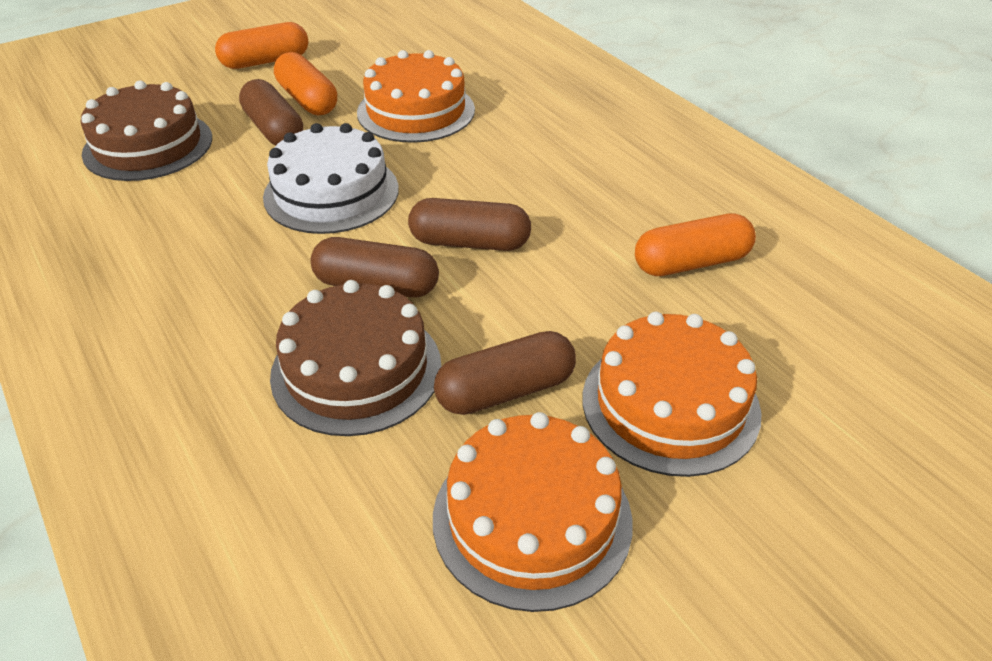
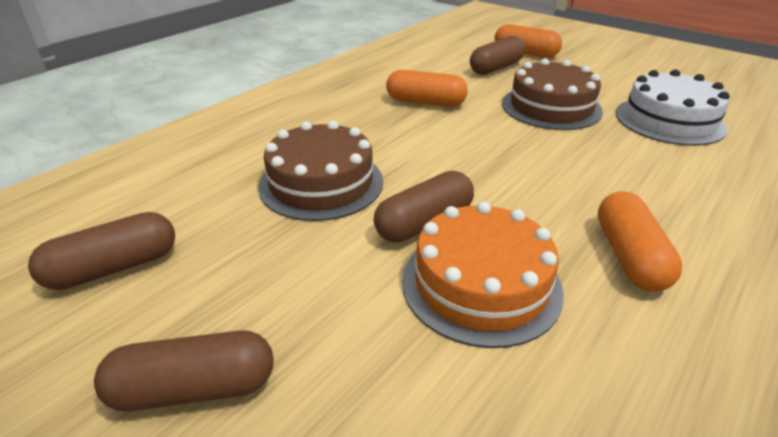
orange cake: 3 -> 1

